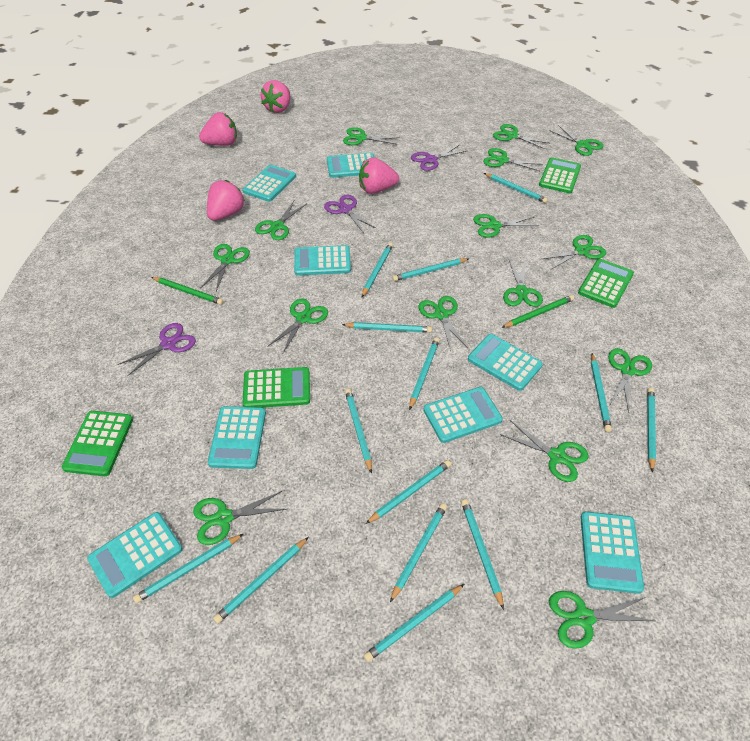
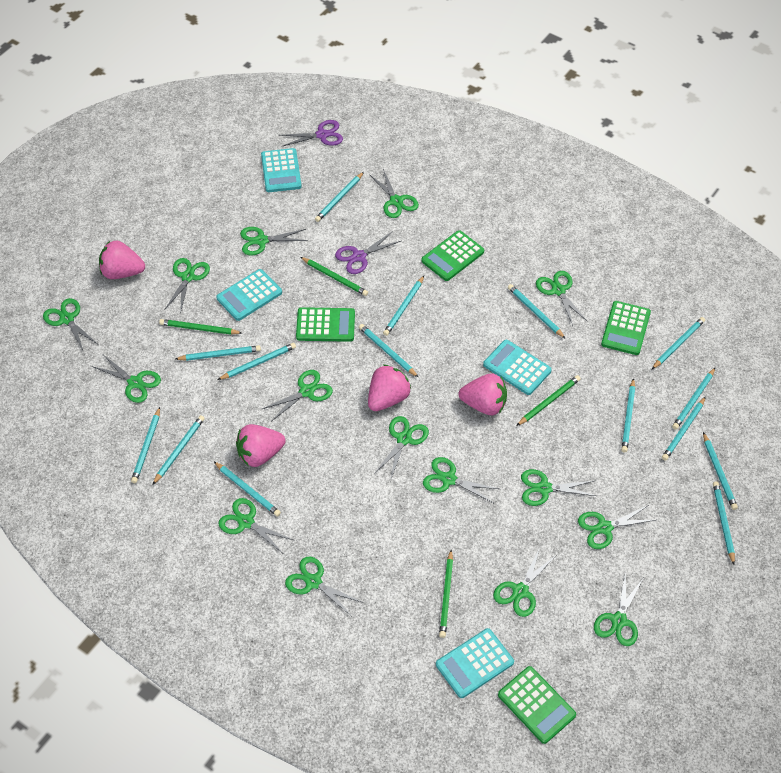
green pencil: 2 -> 4
purple scissors: 3 -> 2
turquoise calculator: 8 -> 4
turquoise pencil: 14 -> 15

